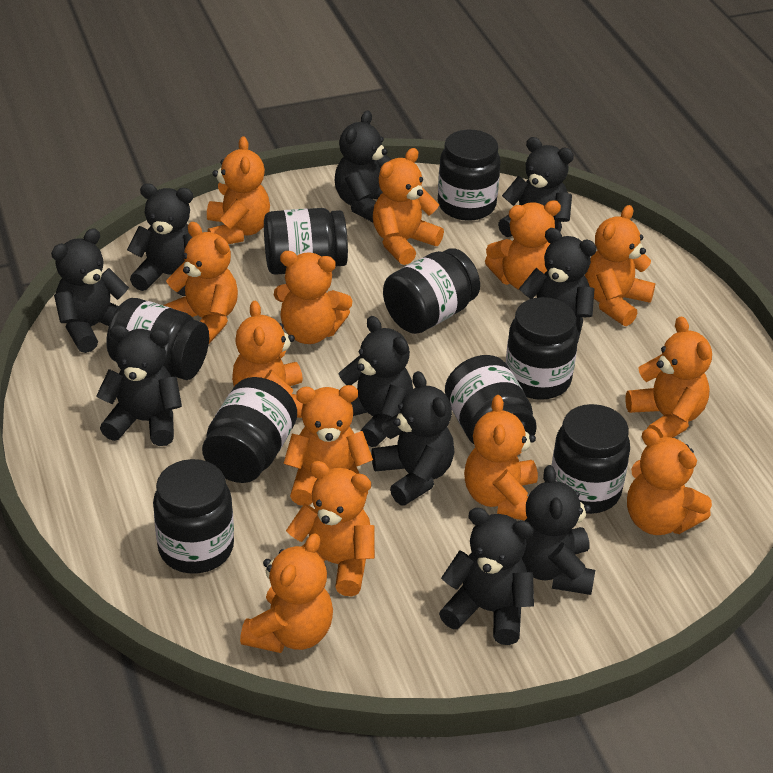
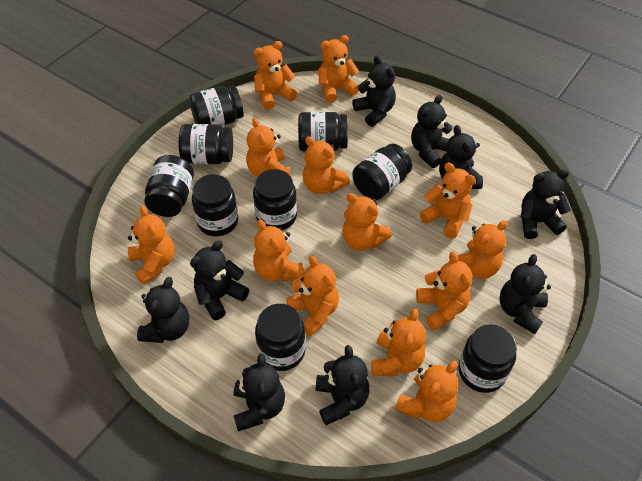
black teddy bear: 10 -> 9

